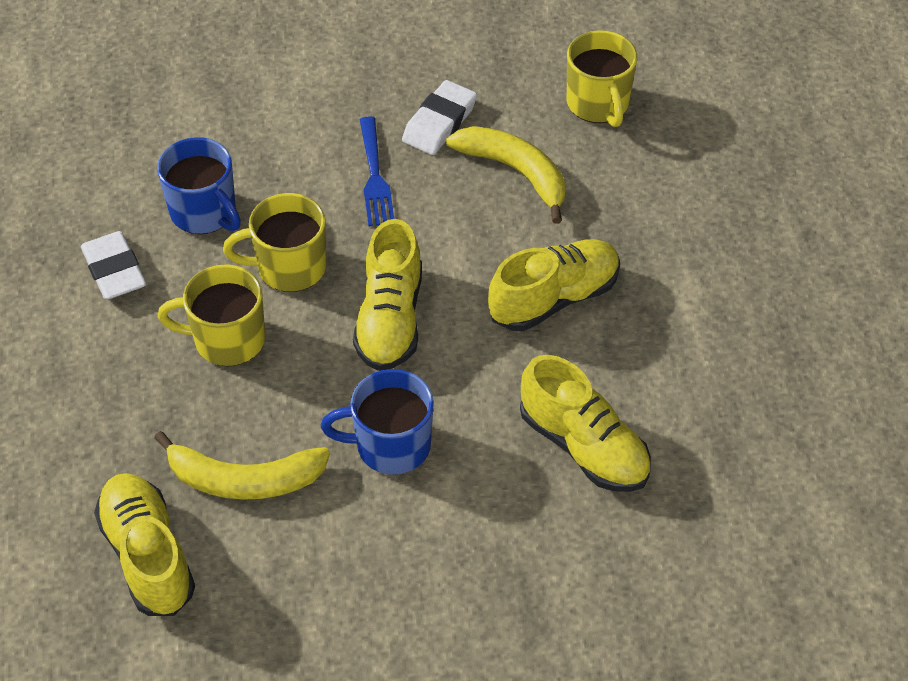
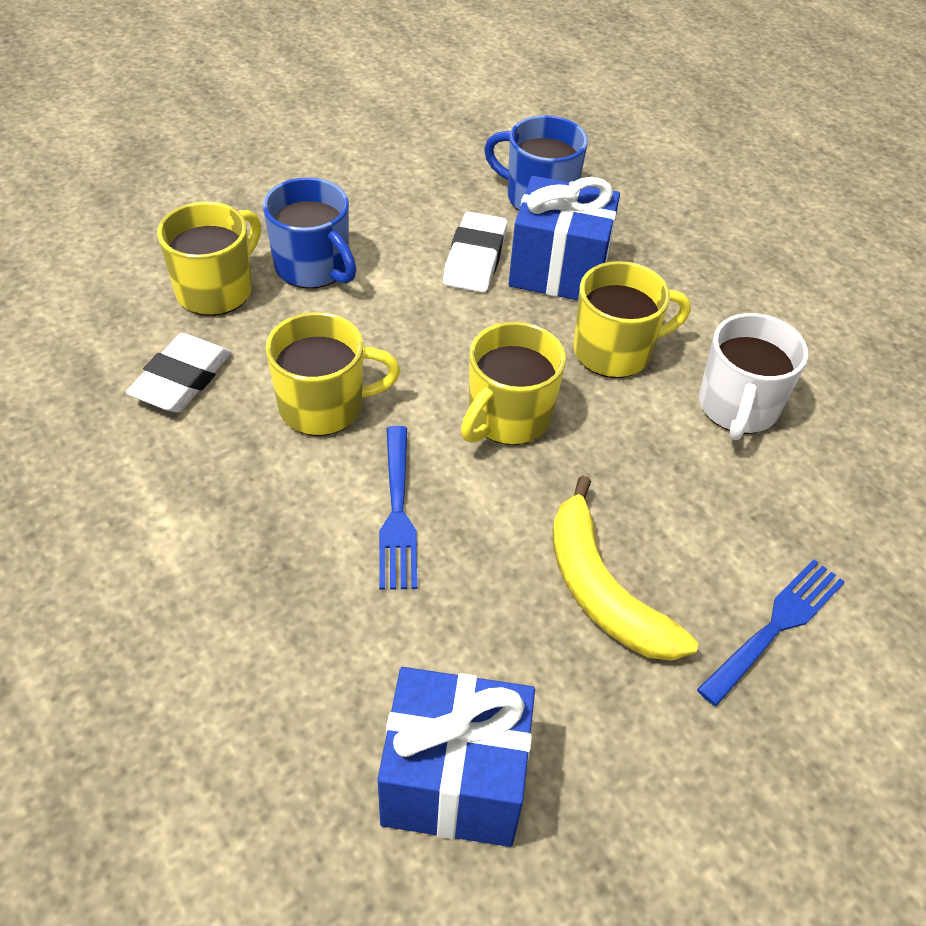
blue fork: 1 -> 2
blue gift: 0 -> 2
white mug: 0 -> 1
yellow banana: 2 -> 1
yellow mug: 3 -> 4
yellow shoe: 4 -> 0

